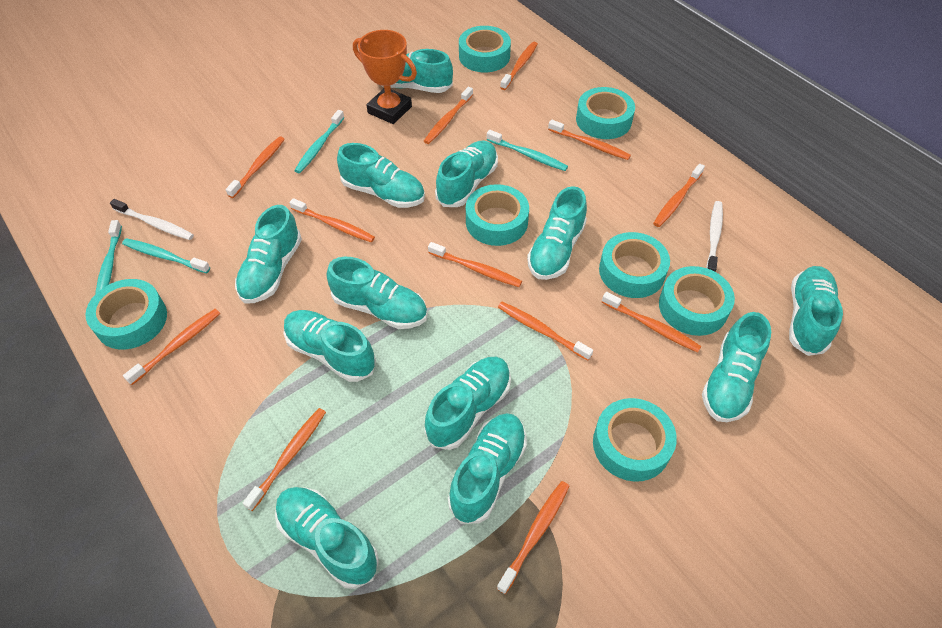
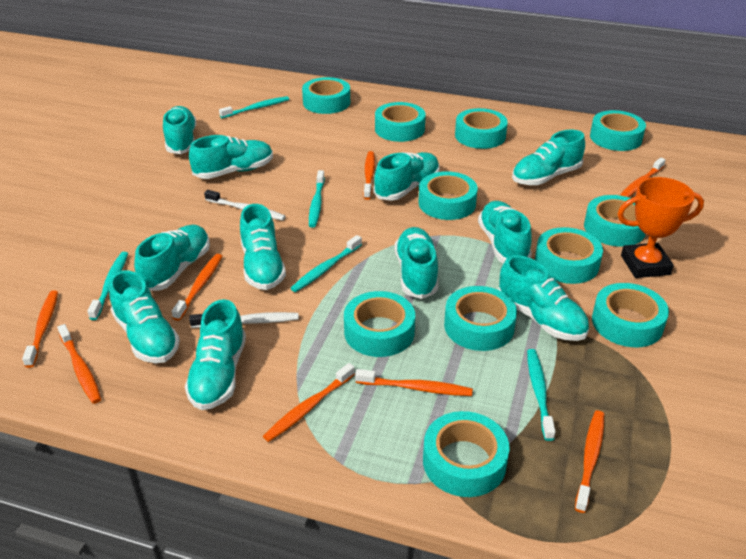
orange toothbrush: 12 -> 8
turquoise shoe: 12 -> 11
turquoise tape: 7 -> 11
turquoise toothbrush: 4 -> 5

